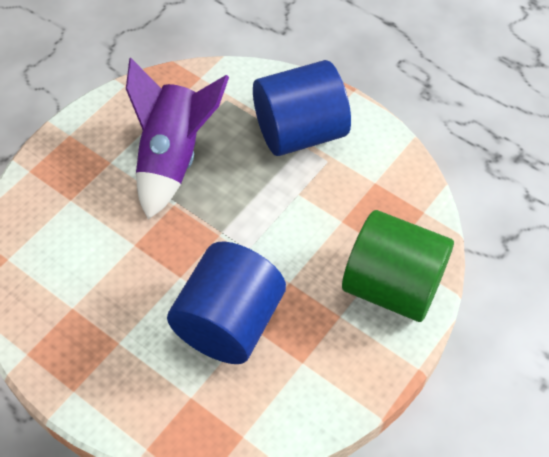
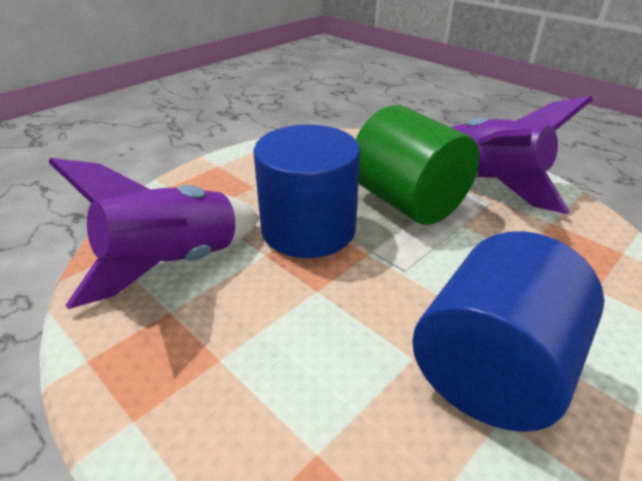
purple rocket: 1 -> 2

